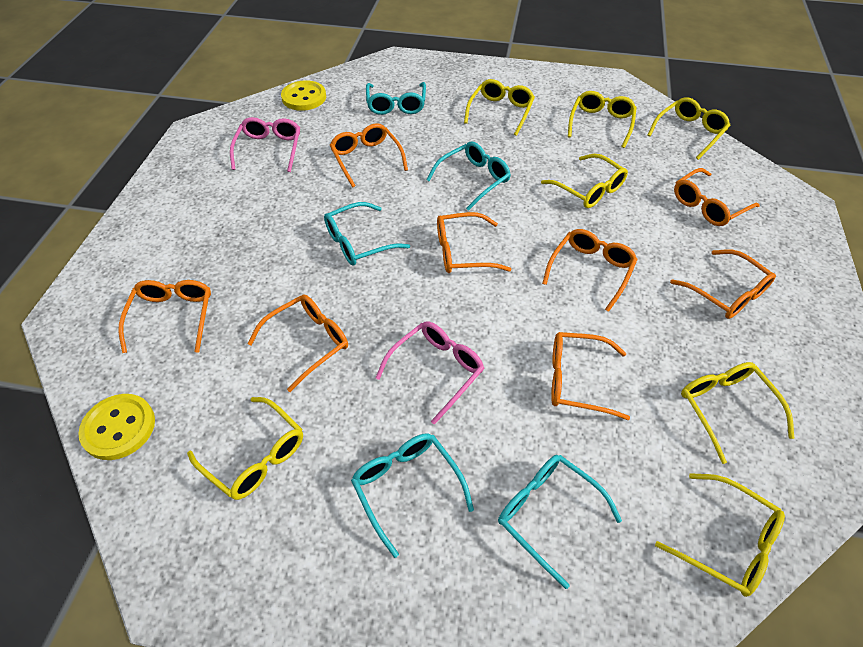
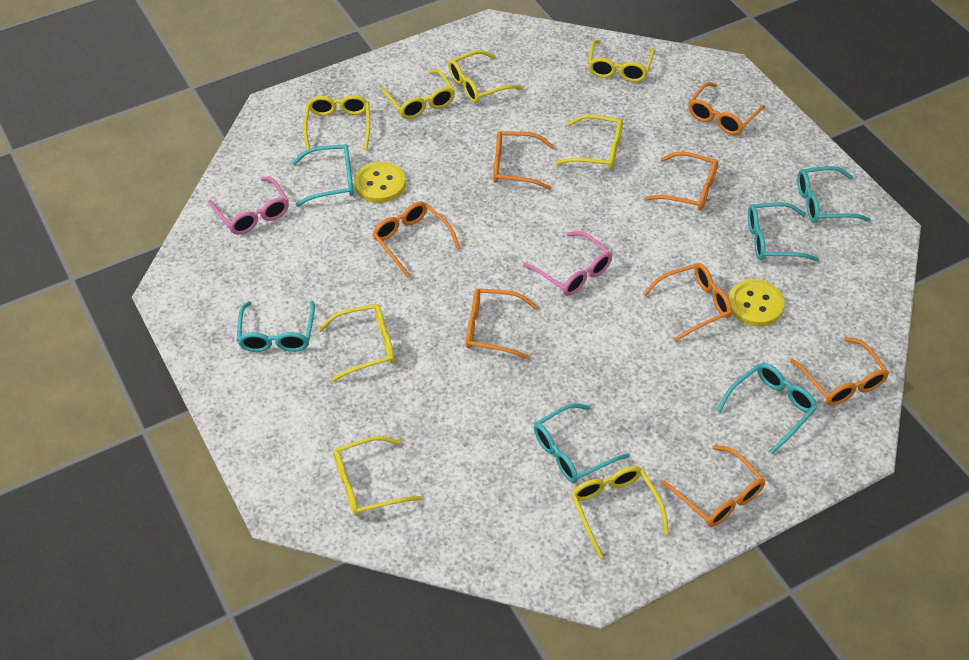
turquoise glasses: 5 -> 6
yellow glasses: 7 -> 8

